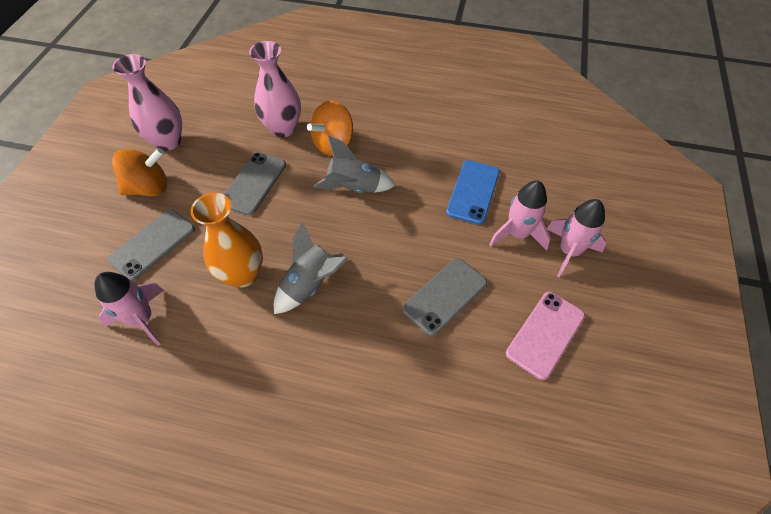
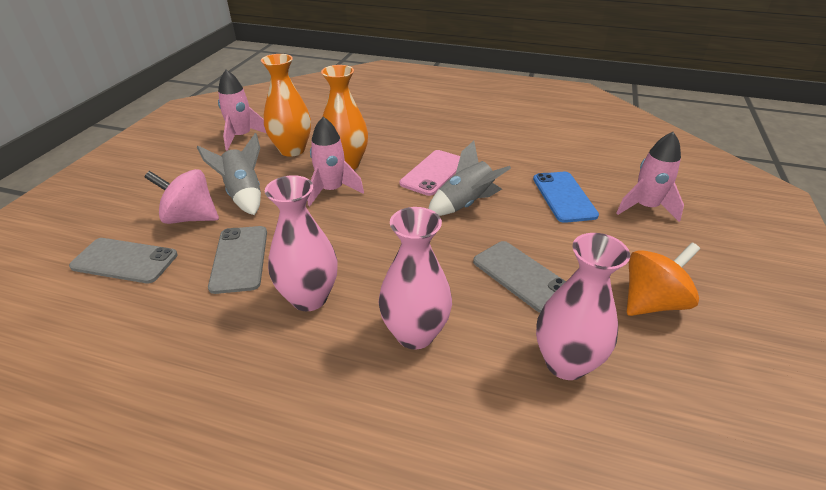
orange spinning top: 2 -> 1
orange vase: 1 -> 2
pink spinning top: 0 -> 1
pink vase: 2 -> 3

